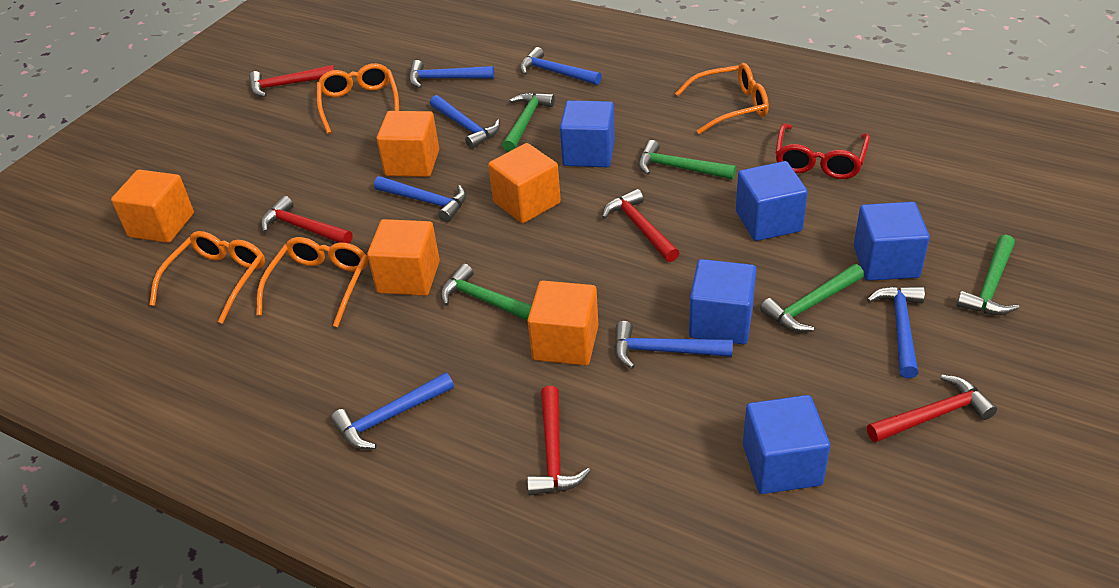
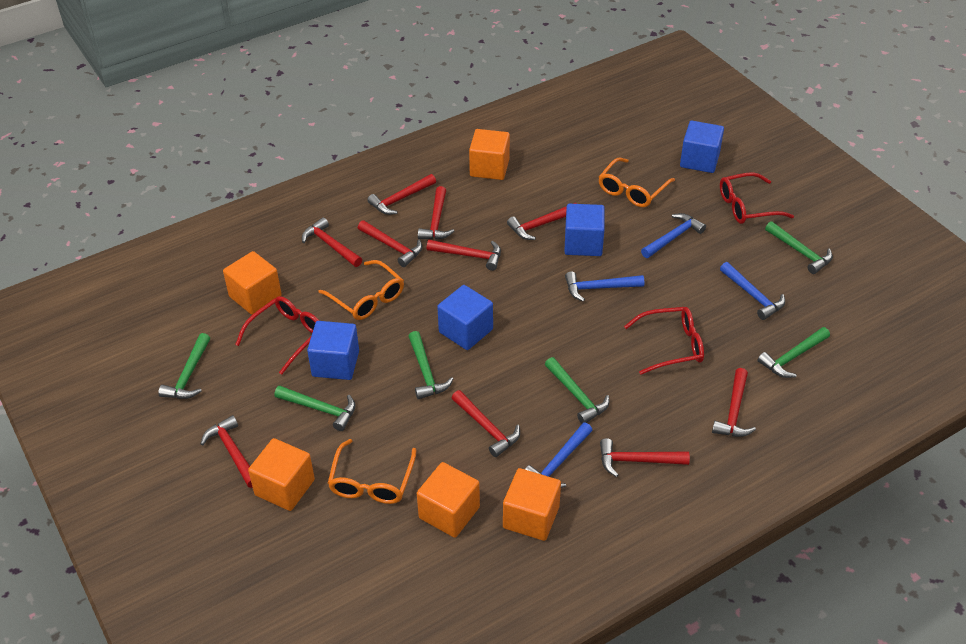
blue cube: 5 -> 4
blue hammer: 7 -> 4
green hammer: 5 -> 6
orange glasses: 4 -> 3
red glasses: 1 -> 3
red hammer: 5 -> 10

